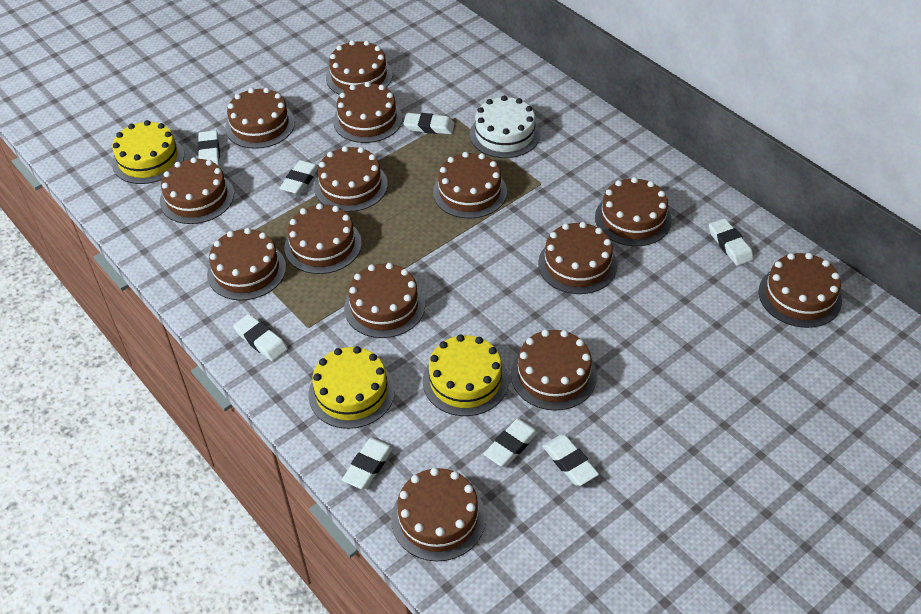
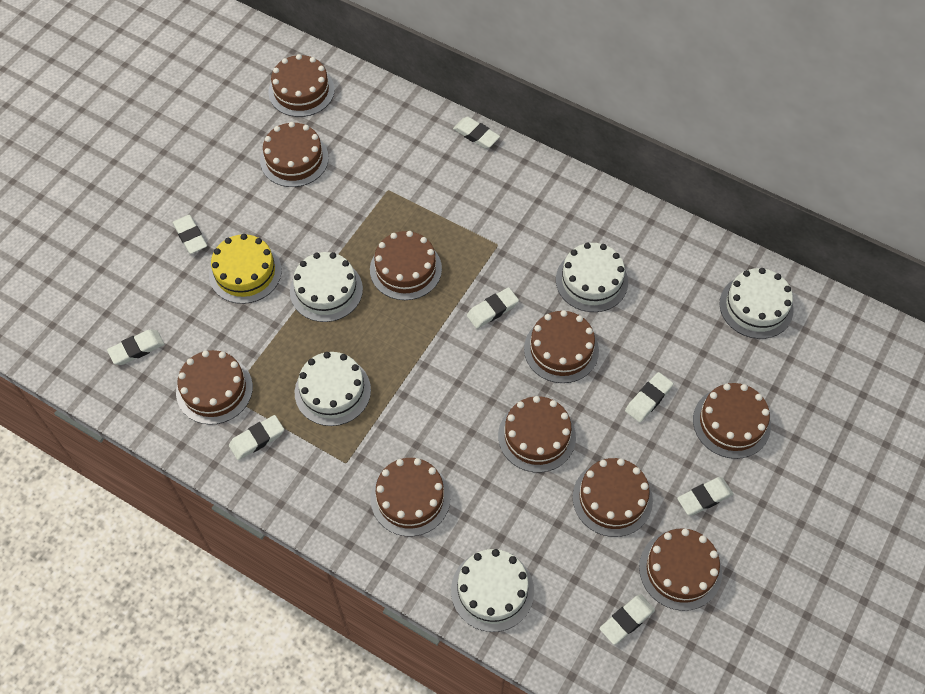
brown cake: 14 -> 10
white cake: 1 -> 5
yellow cake: 3 -> 1

